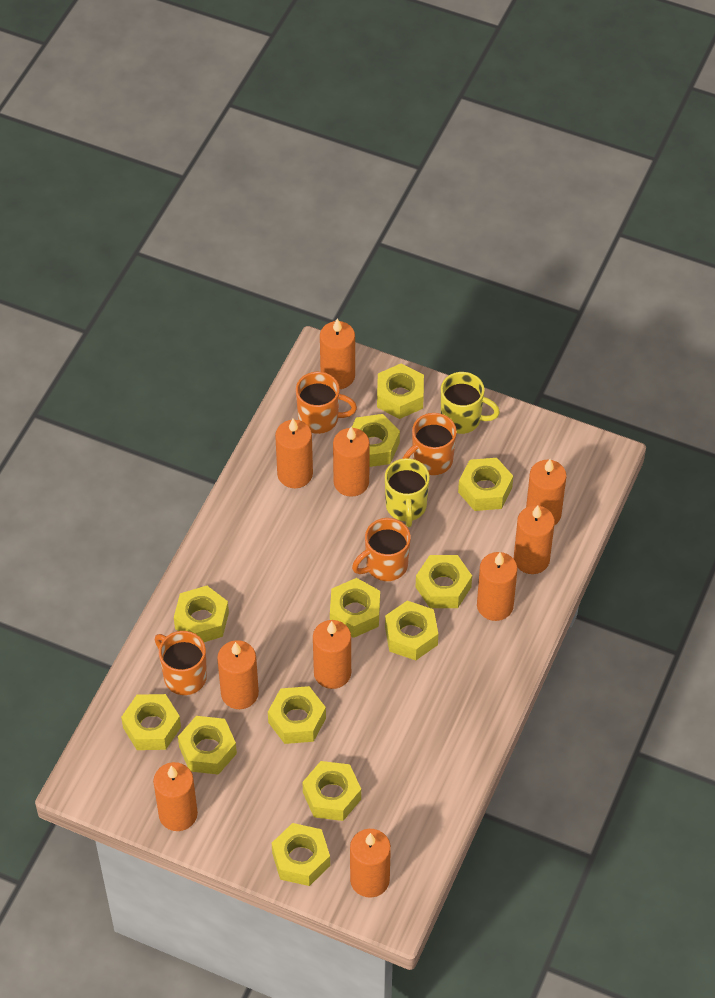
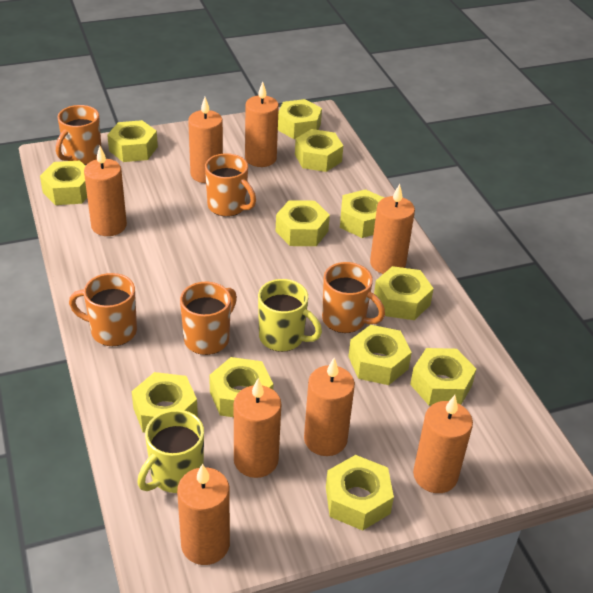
orange candle: 10 -> 8
orange mug: 4 -> 5

